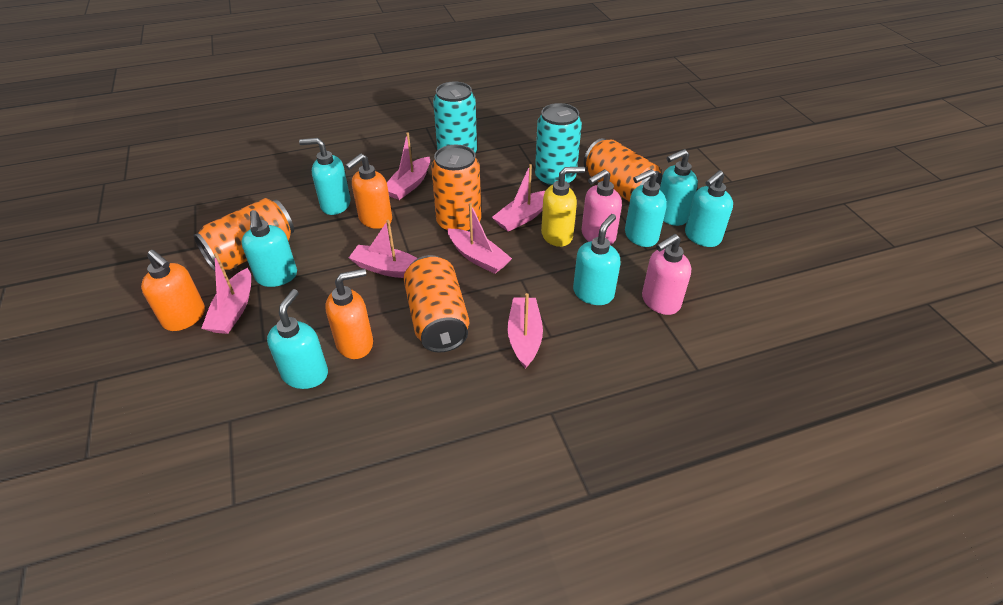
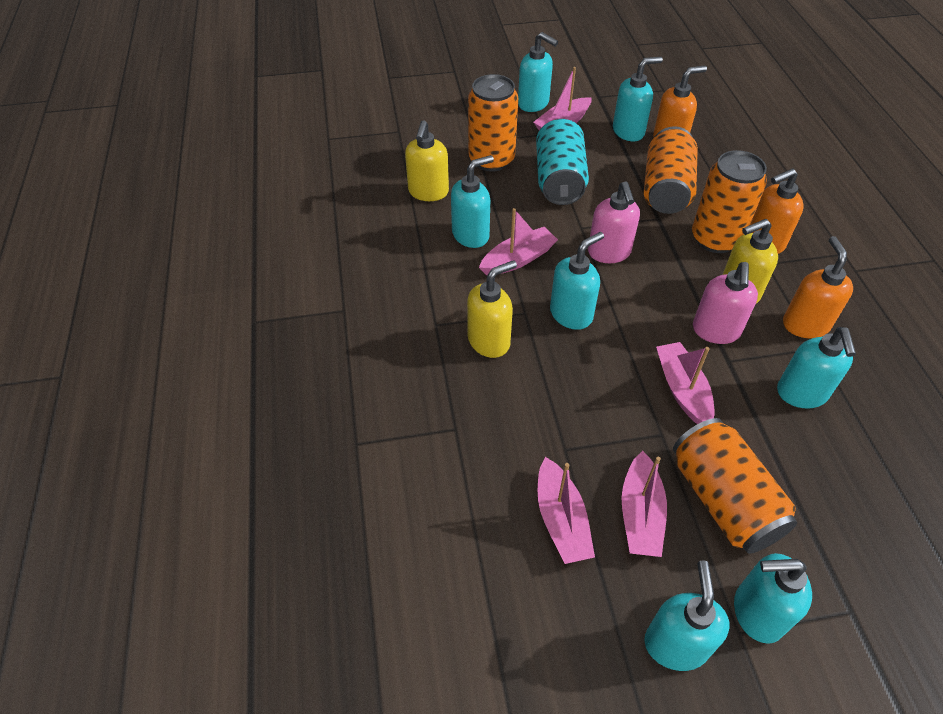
pink boat: 6 -> 5
turquoise can: 2 -> 1
yellow soap dispenser: 1 -> 3

